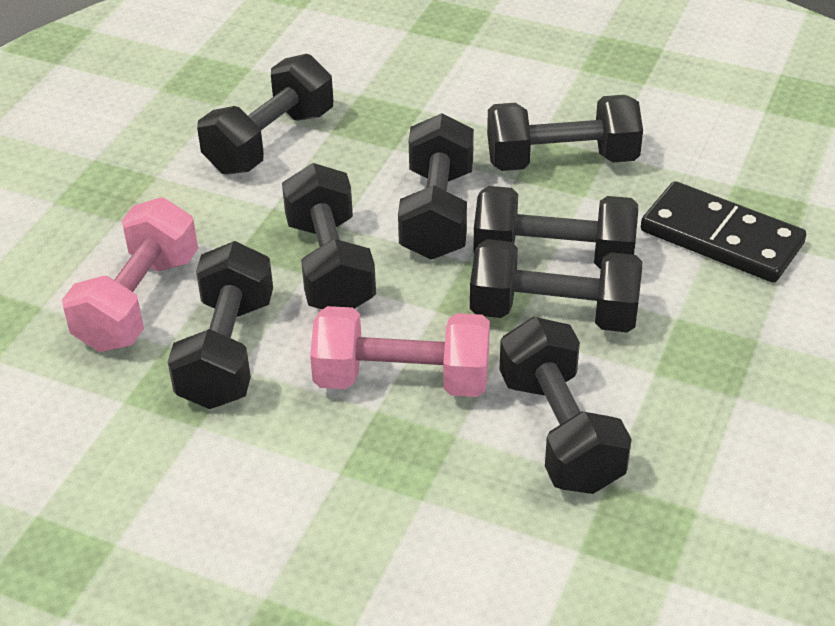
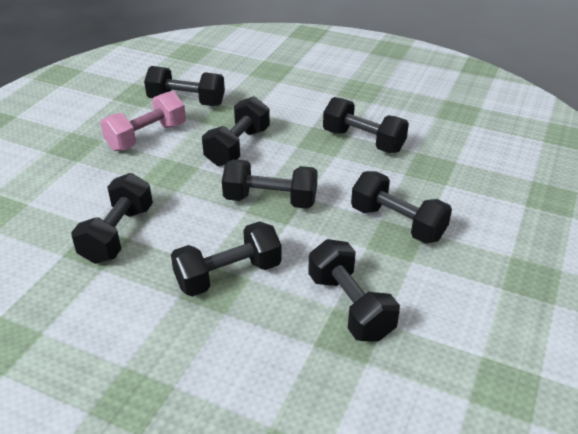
black domino: 1 -> 0
pink dumbbell: 2 -> 1

